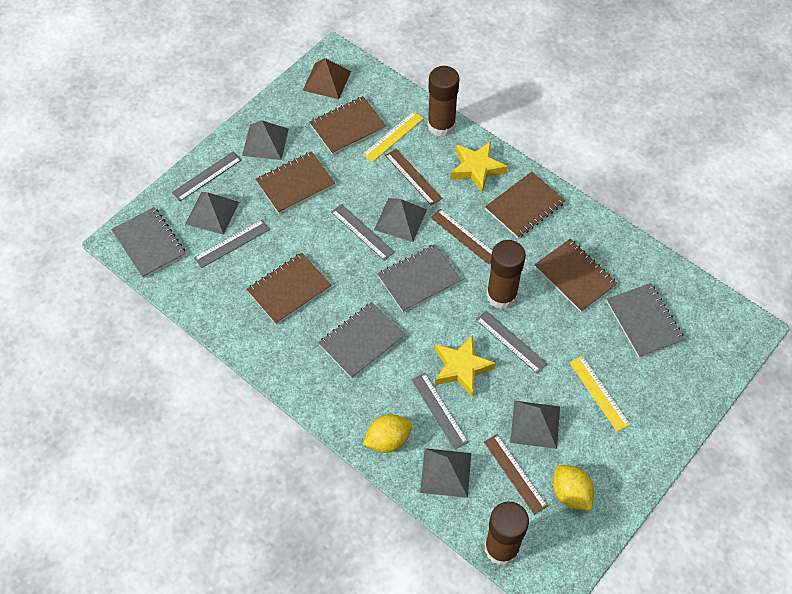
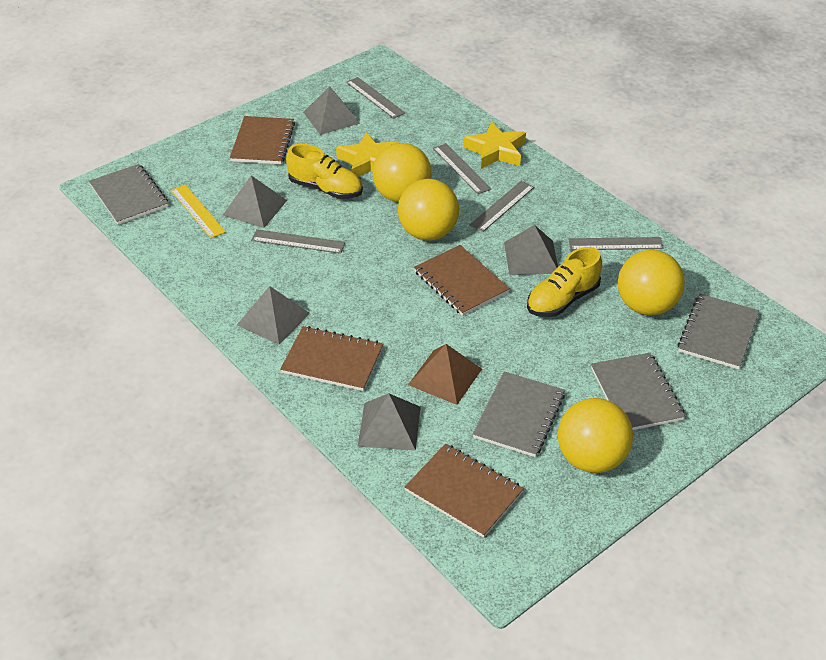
brown glue stick: 3 -> 0
brown notebook: 5 -> 4
brown ruler: 3 -> 0
yellow ball: 0 -> 4
yellow lemon: 2 -> 0
yellow ruler: 2 -> 1
yellow shoe: 0 -> 2

